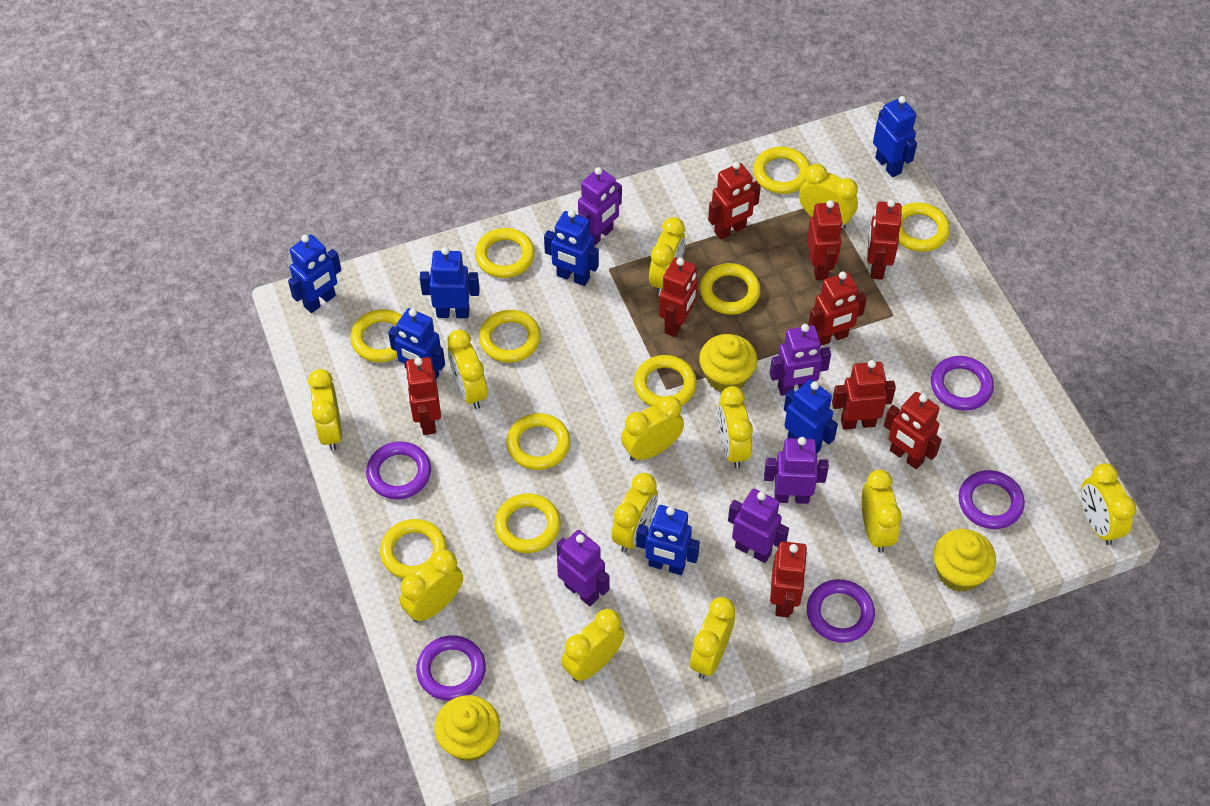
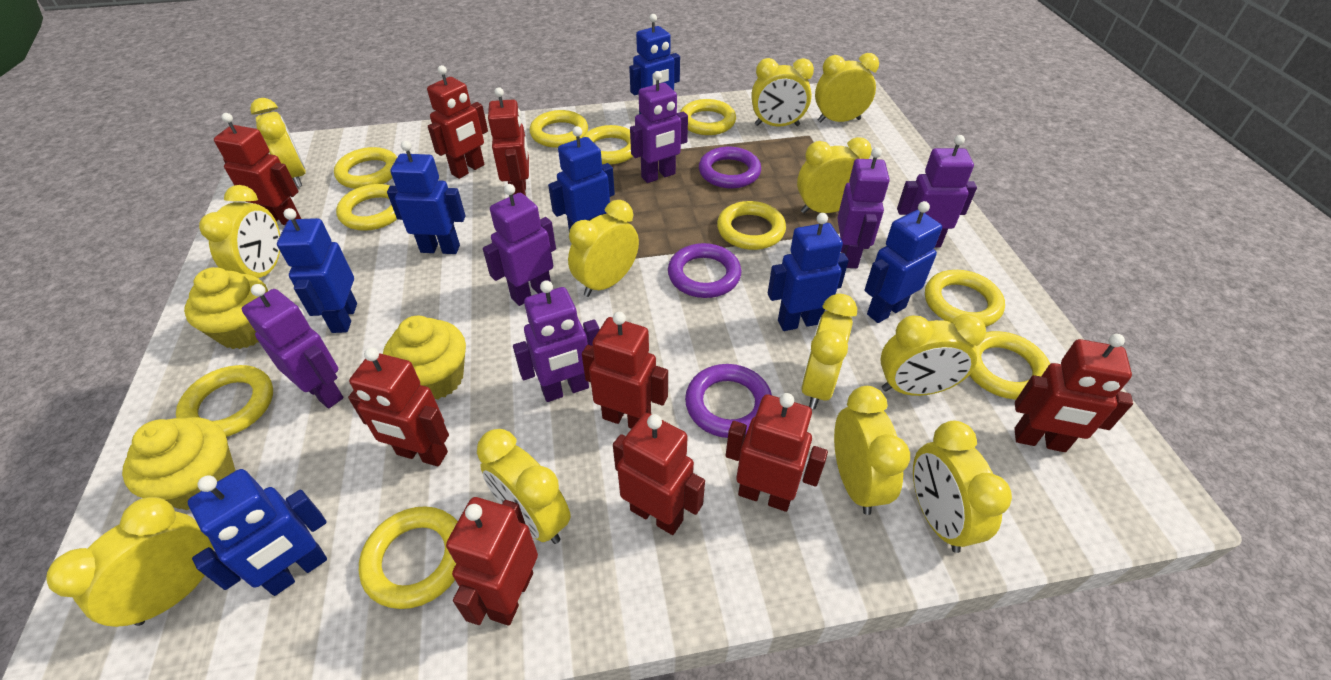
purple ring: 5 -> 3
purple robot: 5 -> 6

